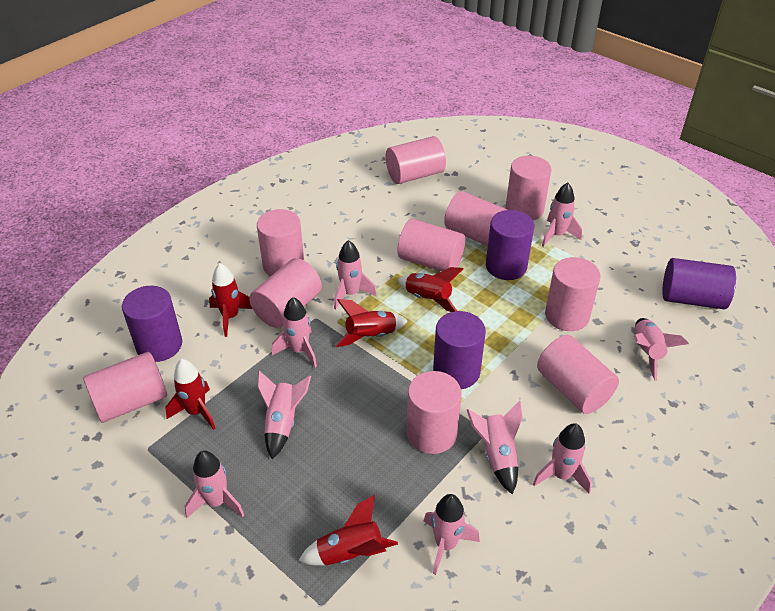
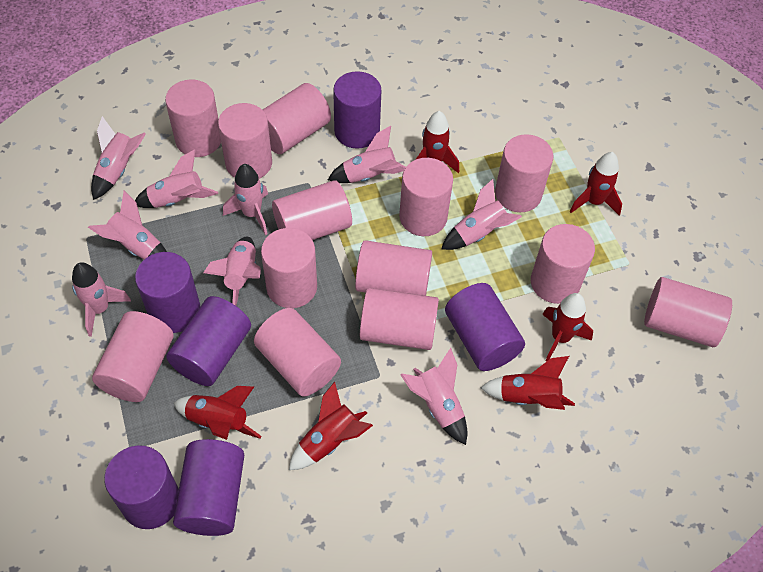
pink cylinder: 10 -> 13
purple cylinder: 4 -> 6
red rocket: 5 -> 6

